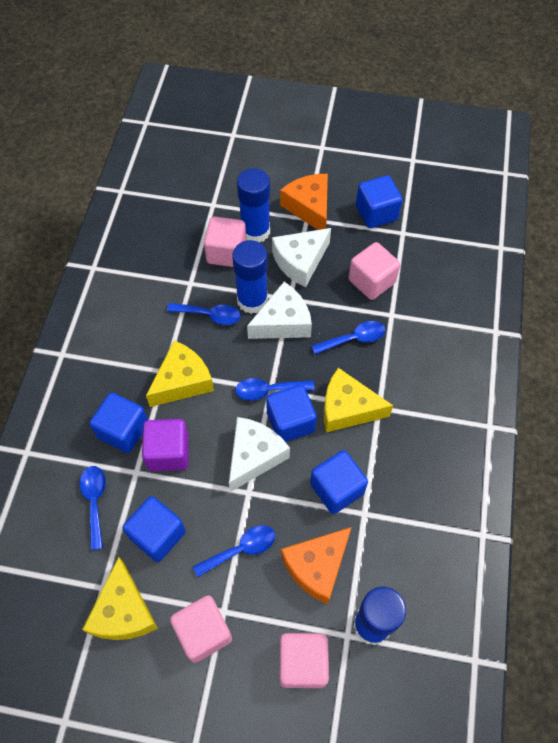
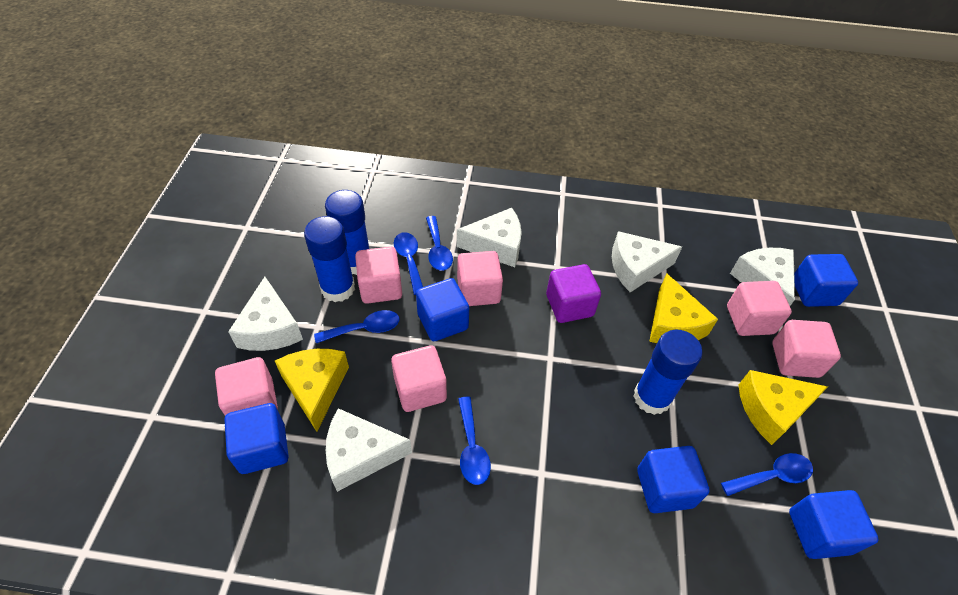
orange cheese: 2 -> 0
pink cube: 4 -> 6
white cheese: 3 -> 5

